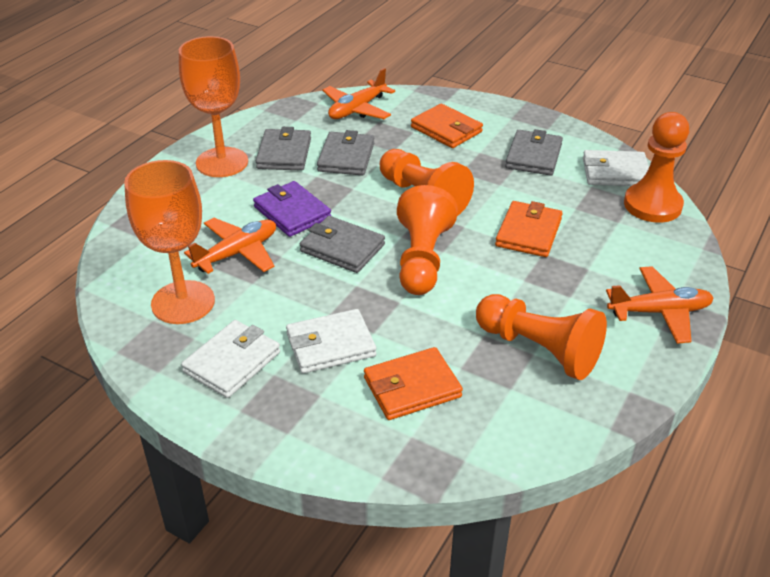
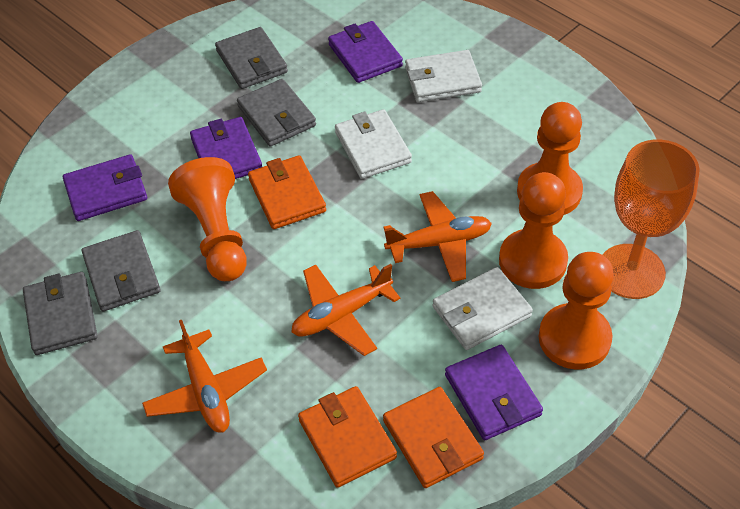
orange goblet: 2 -> 1
purple wallet: 1 -> 4

